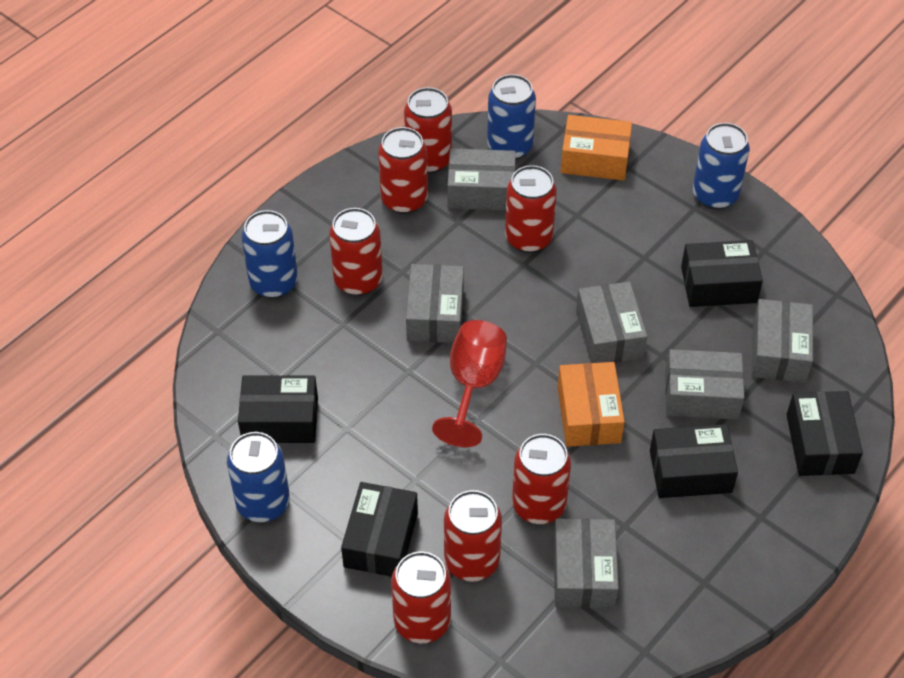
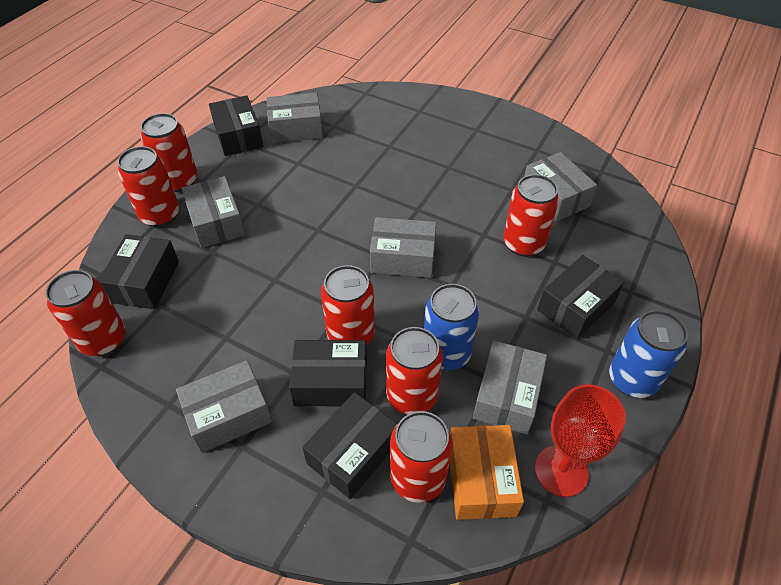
blue can: 4 -> 2
orange box: 2 -> 1

